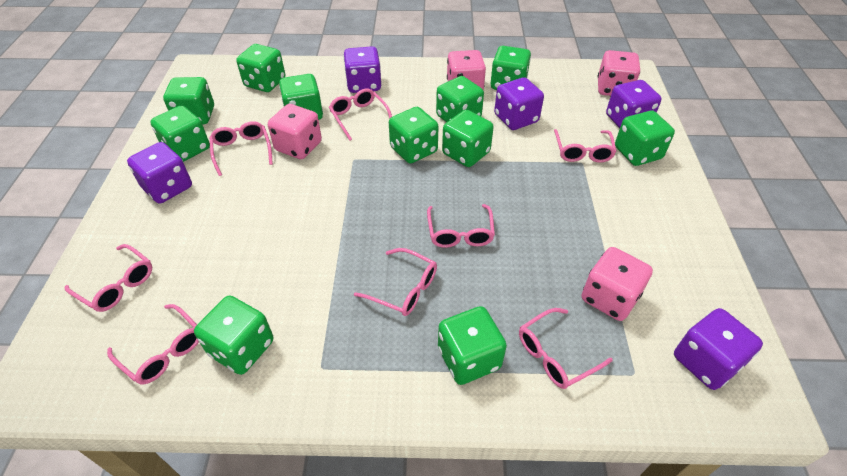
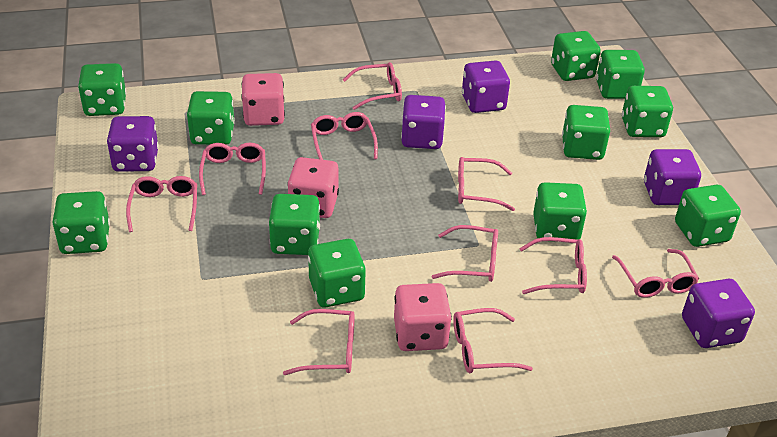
pink dice: 4 -> 3
pink glasses: 8 -> 10

